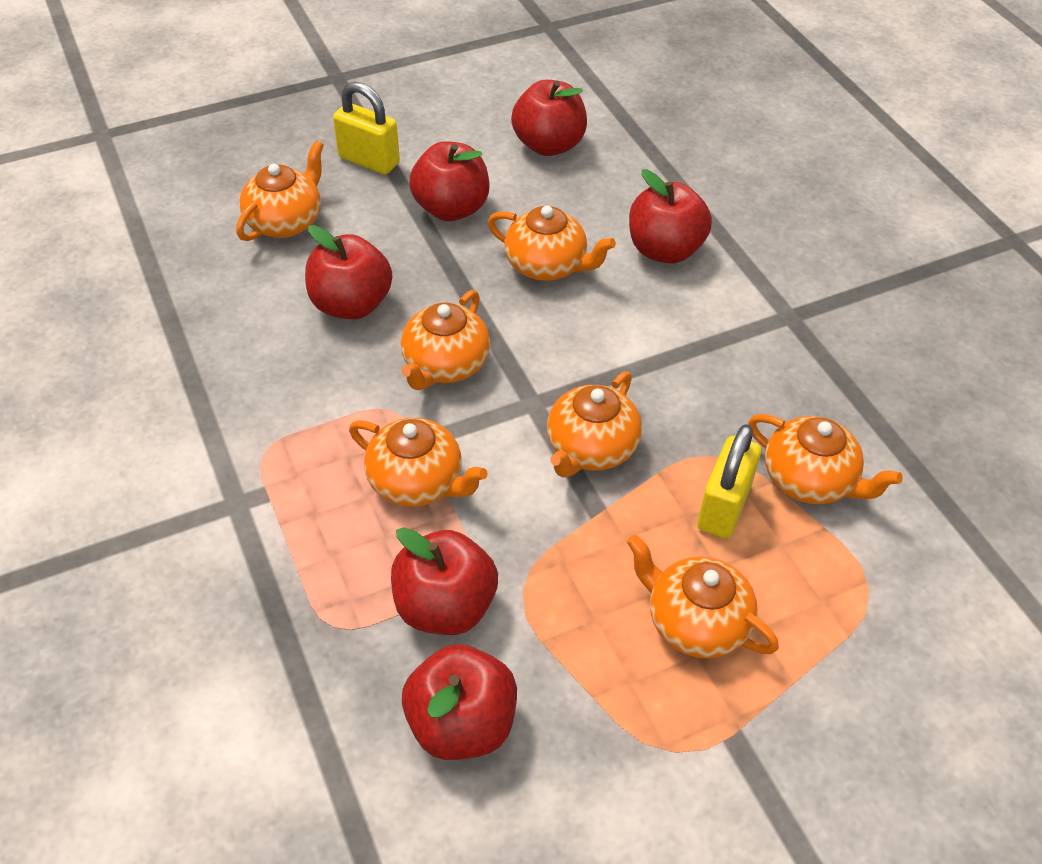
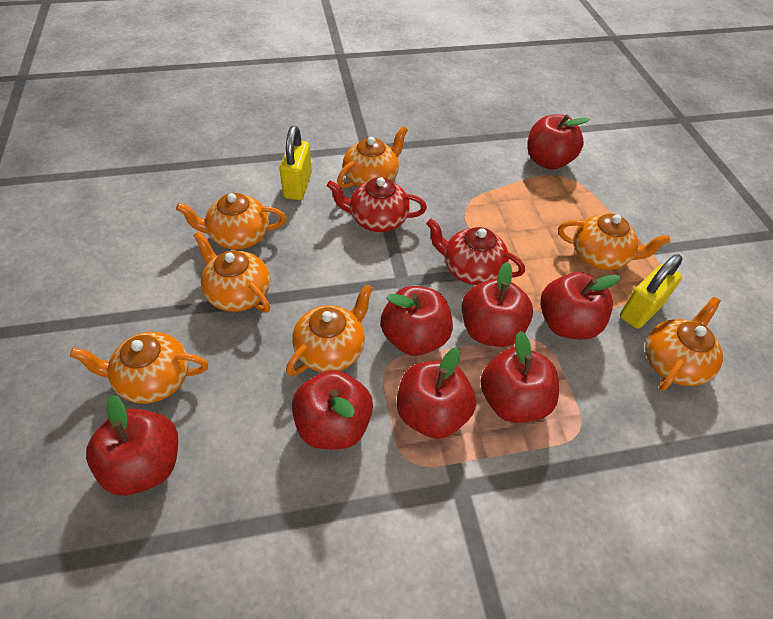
red apple: 6 -> 8
red teapot: 0 -> 2

